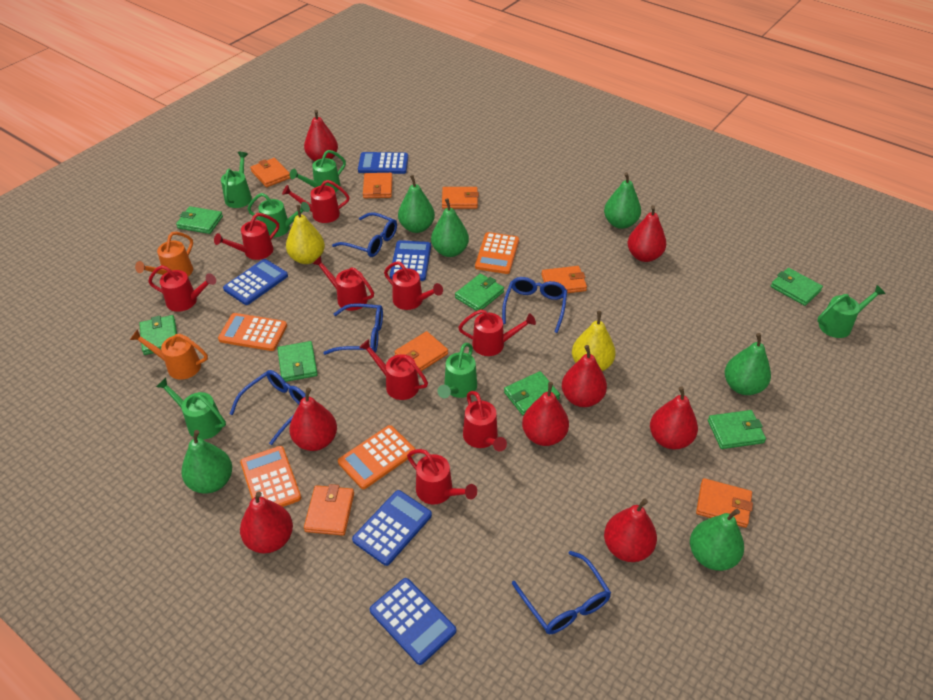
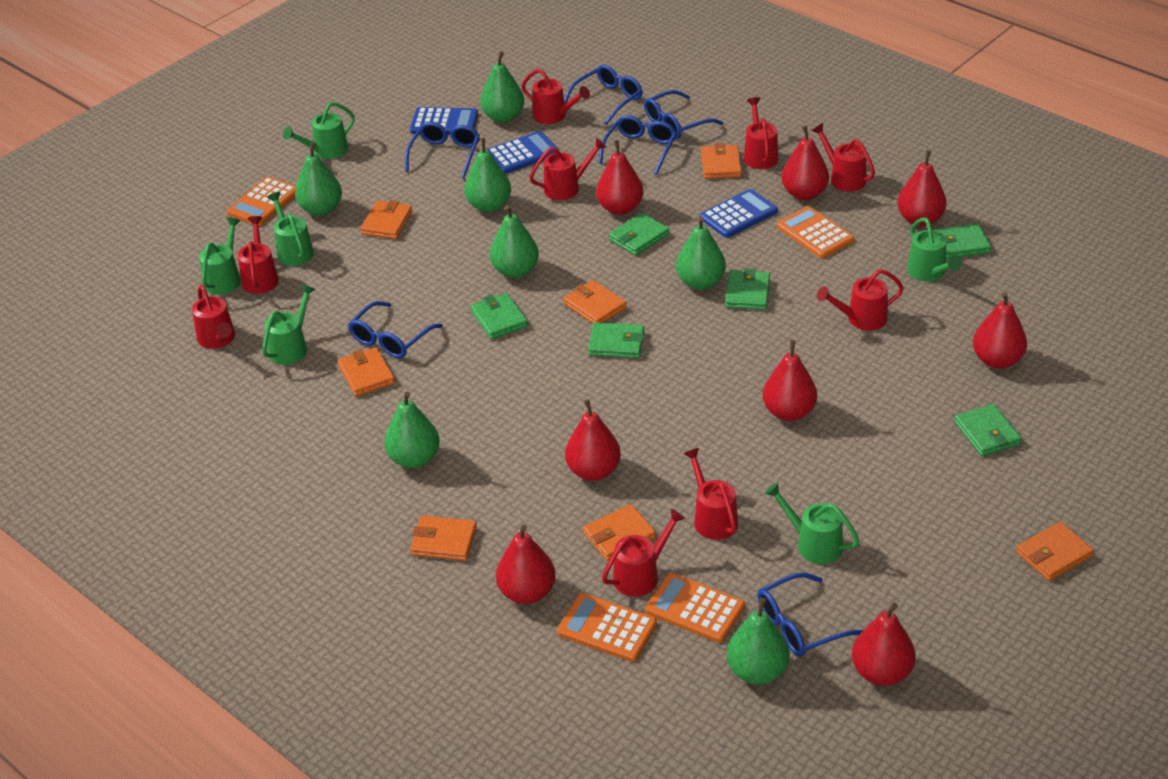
blue calculator: 5 -> 3
blue glasses: 5 -> 6
green pear: 6 -> 7
green wallet: 7 -> 6
orange watering can: 2 -> 0
yellow pear: 2 -> 0

